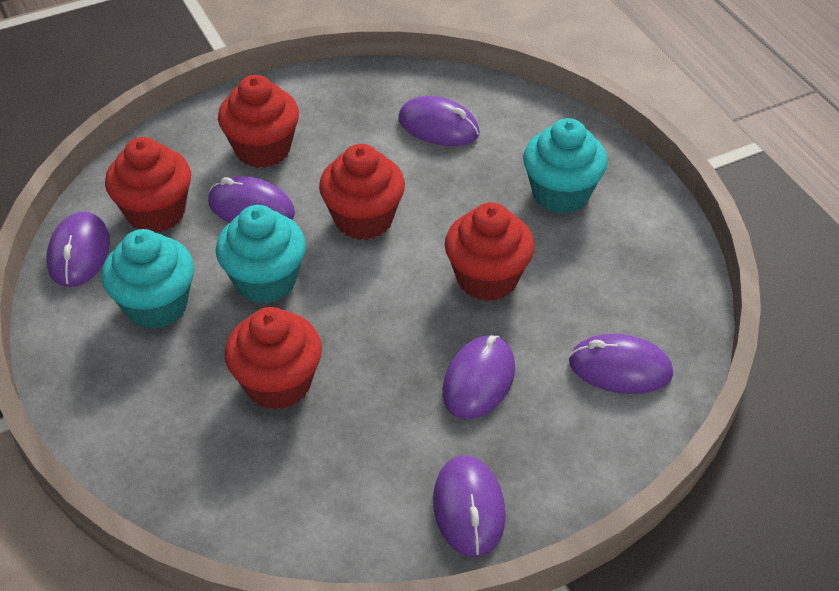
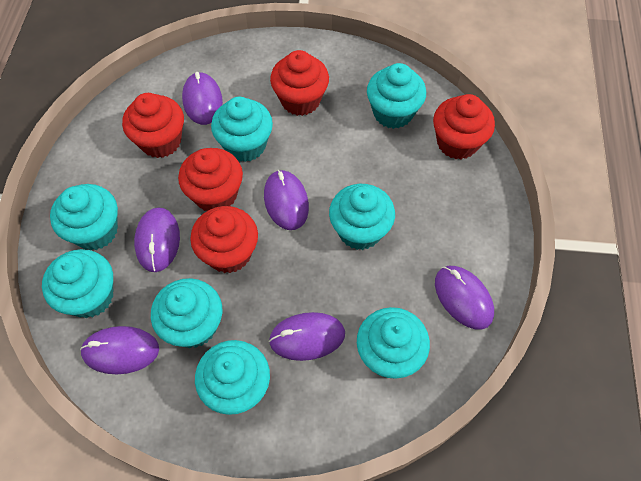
turquoise cupcake: 3 -> 8

